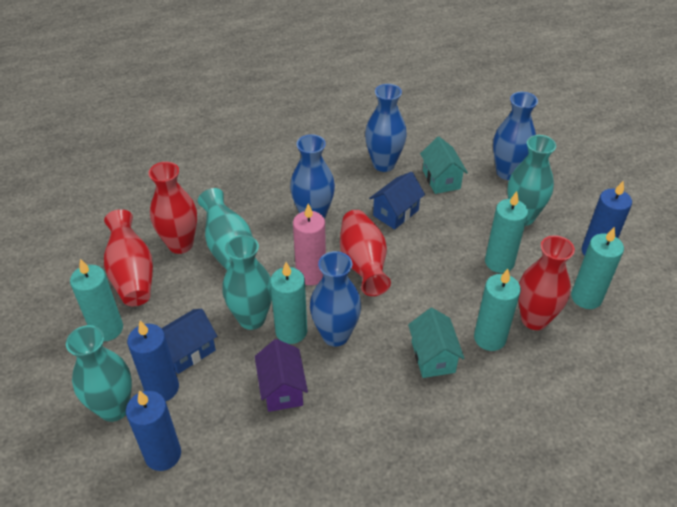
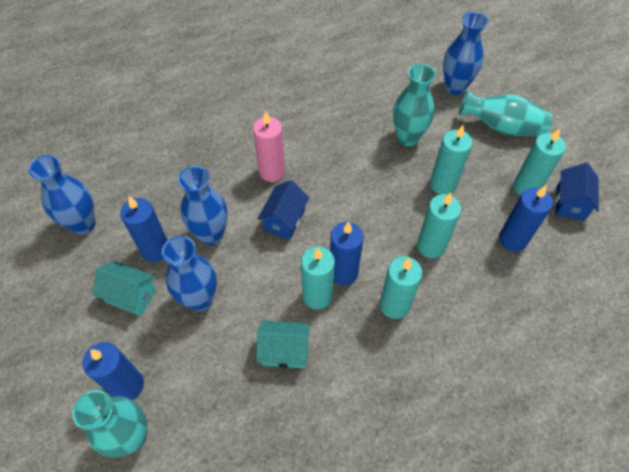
blue candle: 3 -> 4
purple house: 1 -> 0
red vase: 4 -> 0
turquoise vase: 4 -> 3

